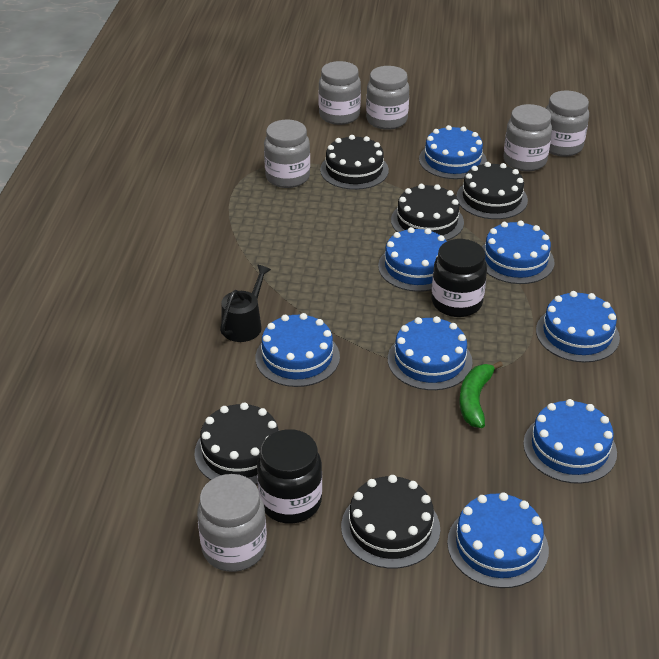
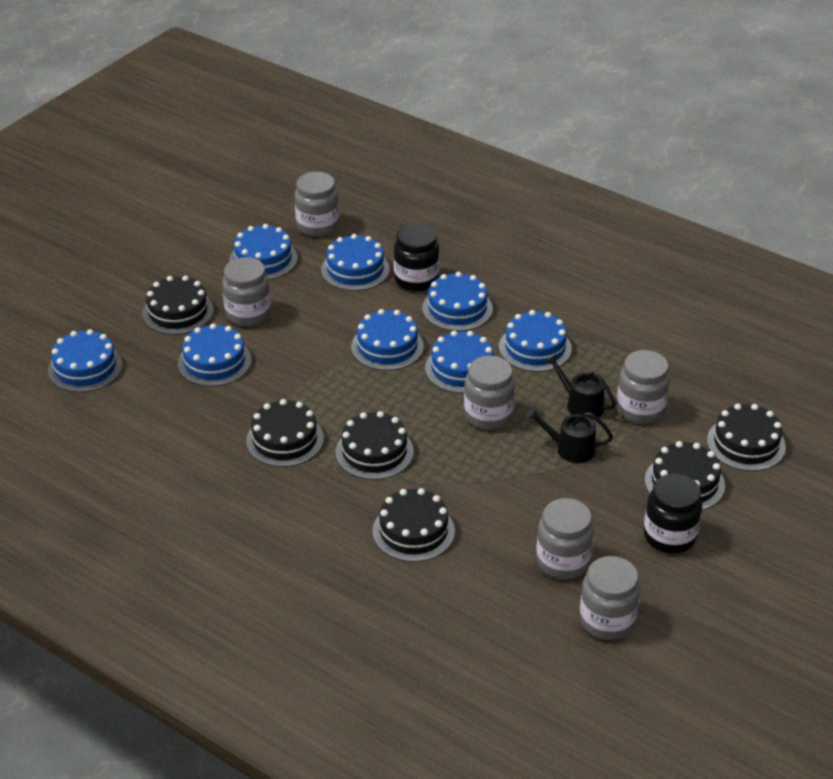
black cake: 5 -> 6
black watering can: 1 -> 2
green banana: 1 -> 0

